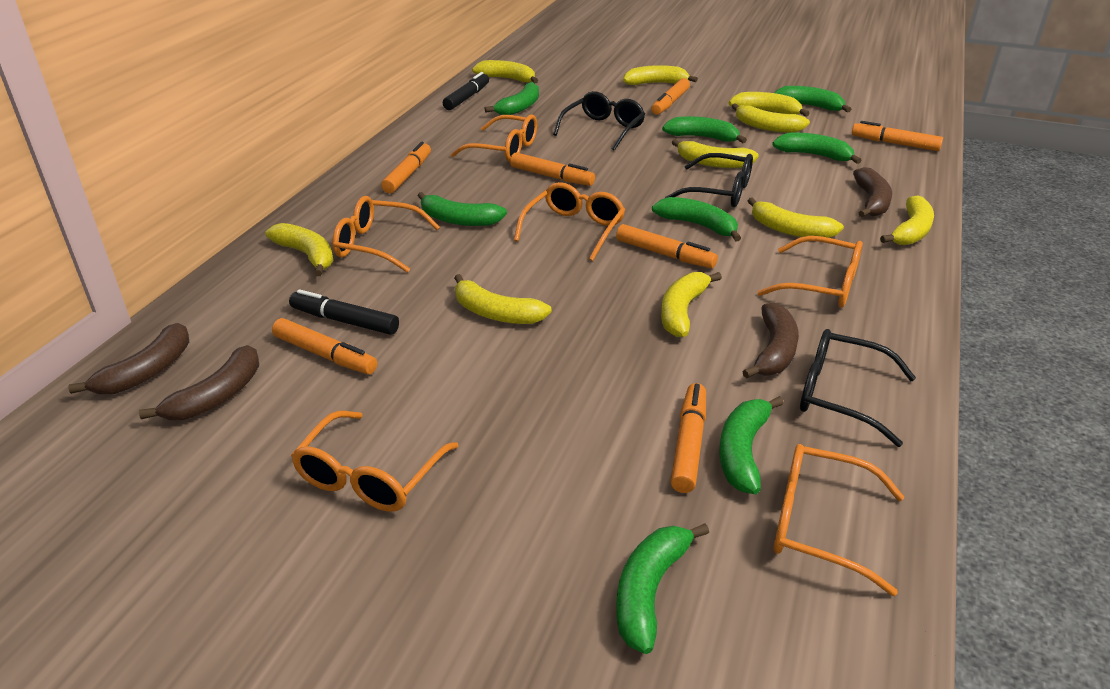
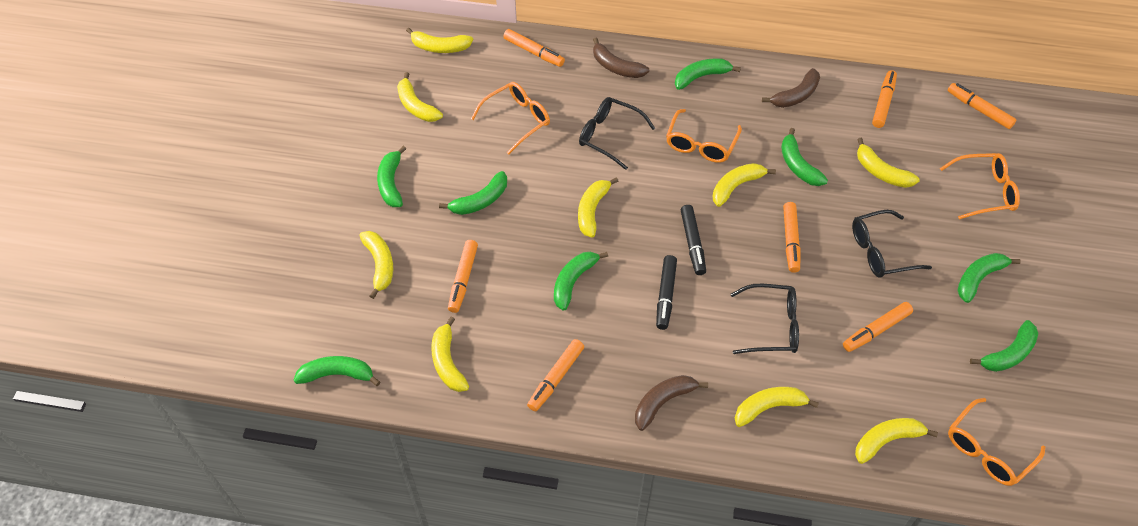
brown banana: 4 -> 3
orange glasses: 6 -> 4
yellow banana: 10 -> 9

